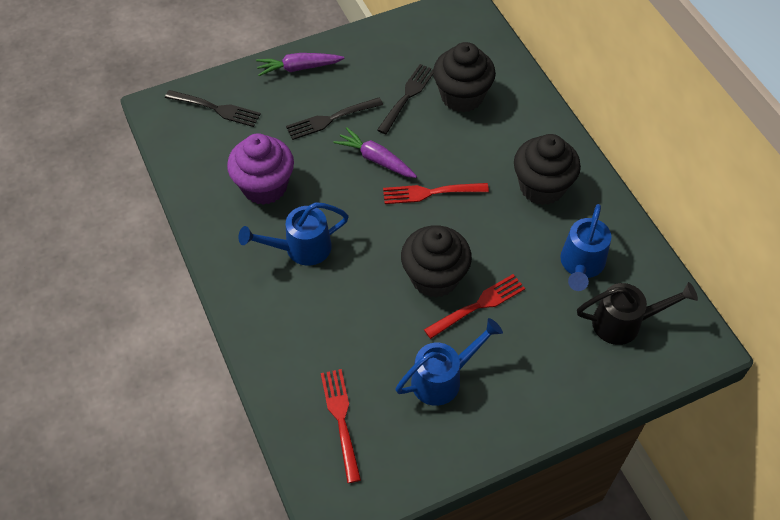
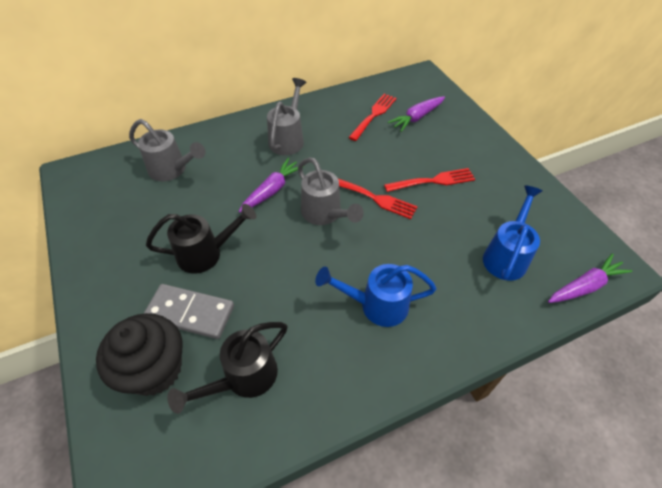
black cupcake: 3 -> 1
black fork: 3 -> 0
black watering can: 1 -> 2
blue watering can: 3 -> 2
grey domino: 0 -> 1
grey watering can: 0 -> 3
purple carrot: 2 -> 3
purple cupcake: 1 -> 0

